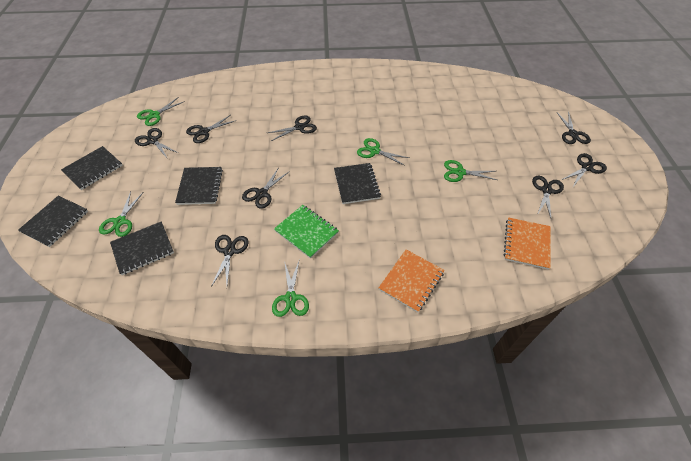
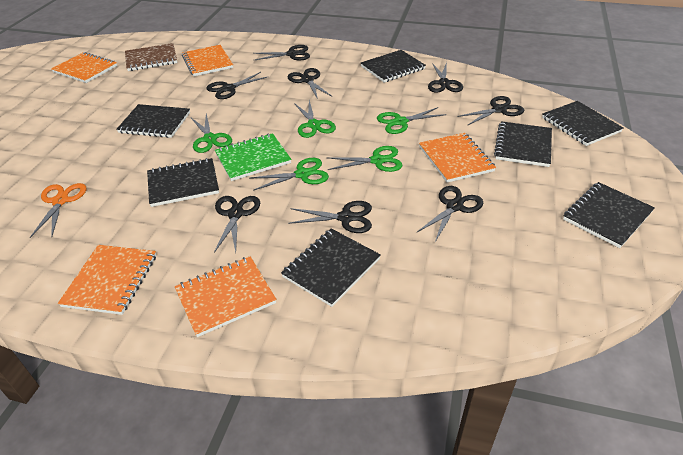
black notebook: 5 -> 7
brown notebook: 0 -> 1
orange notebook: 2 -> 5
orange scissors: 0 -> 1

